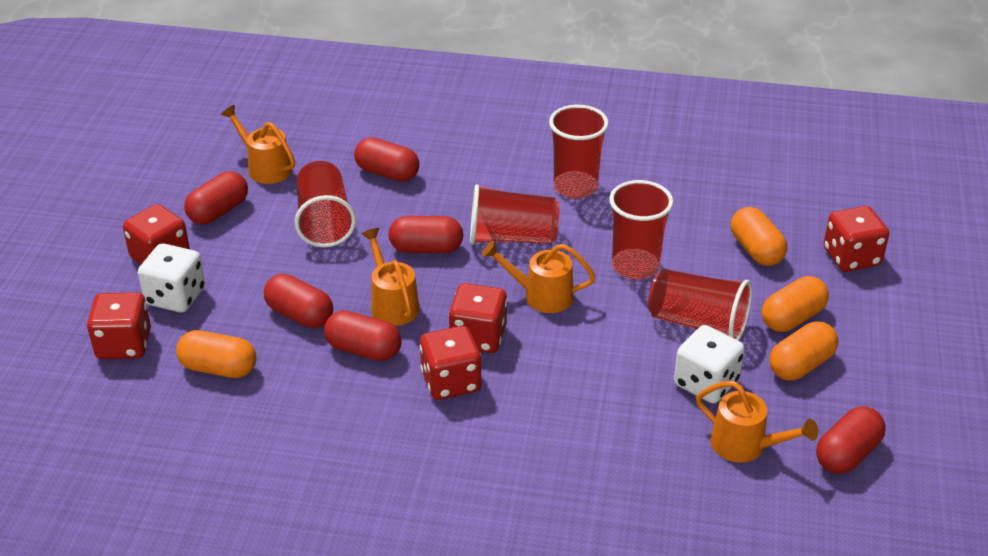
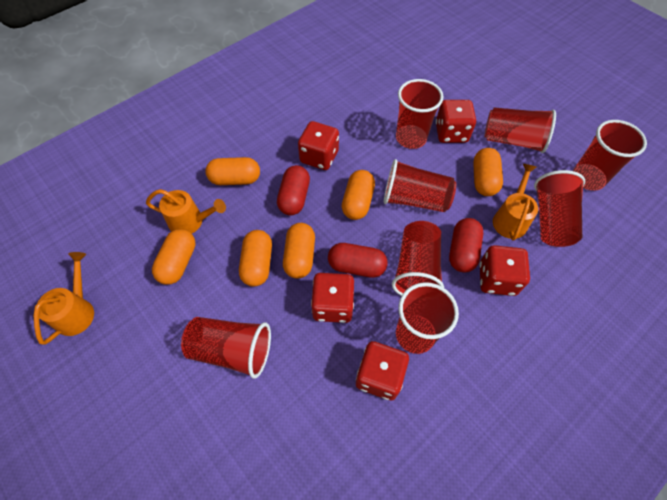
orange capsule: 4 -> 6
orange watering can: 4 -> 3
red capsule: 6 -> 3
red cup: 5 -> 8
white dice: 2 -> 0

